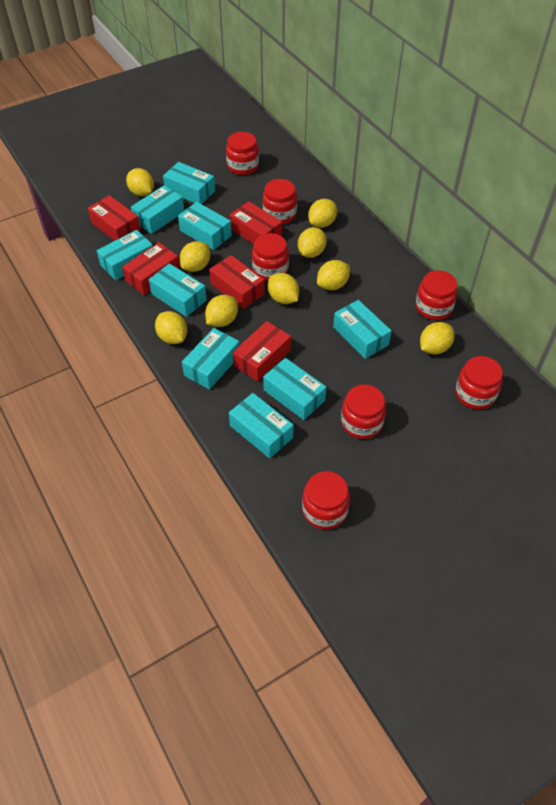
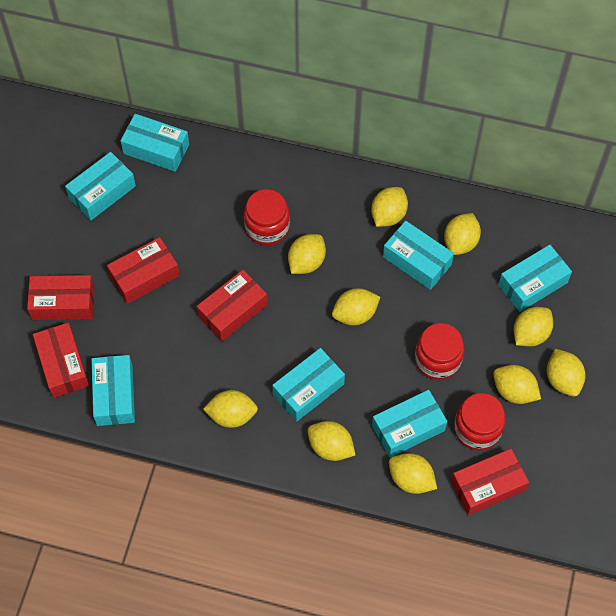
red jar: 7 -> 3
turquoise box: 9 -> 7
yellow lemon: 9 -> 10

